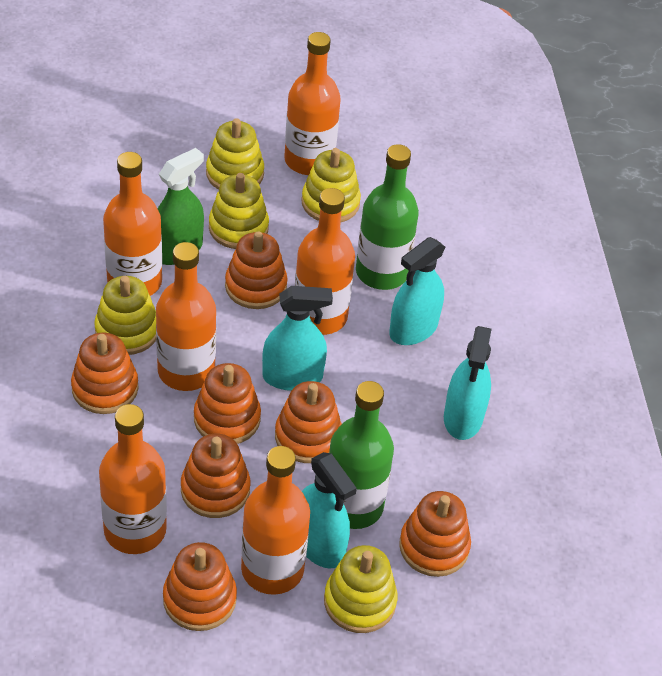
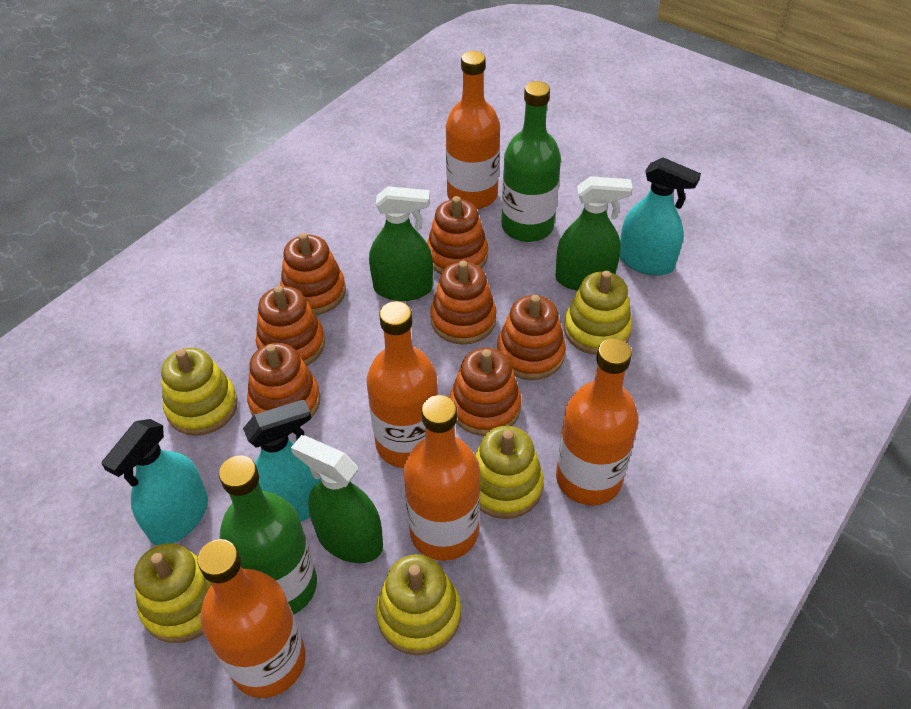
green spray bottle: 1 -> 3
orange bottle: 6 -> 5
turquoise spray bottle: 4 -> 3

